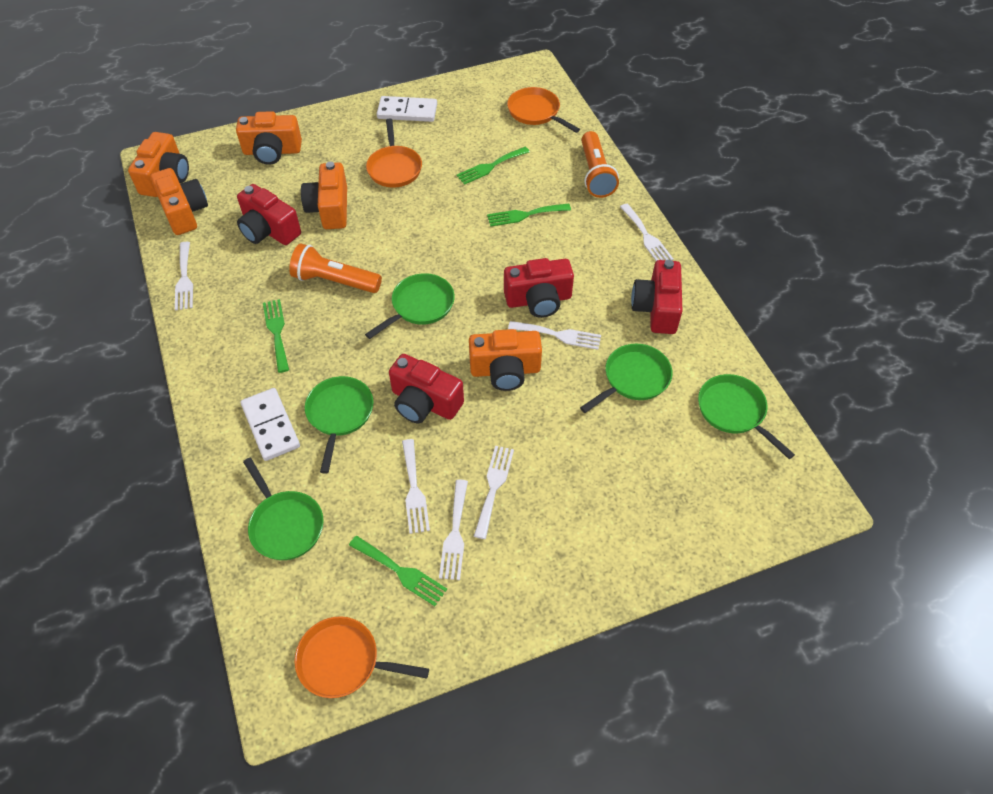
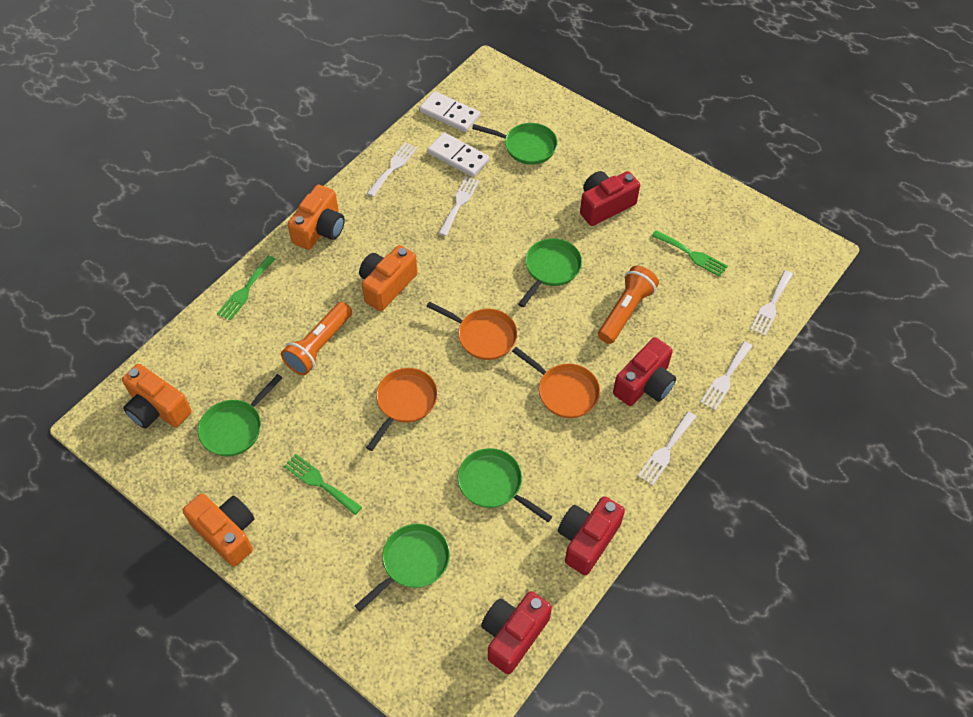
green fork: 4 -> 3
orange camera: 5 -> 4
white fork: 6 -> 5

